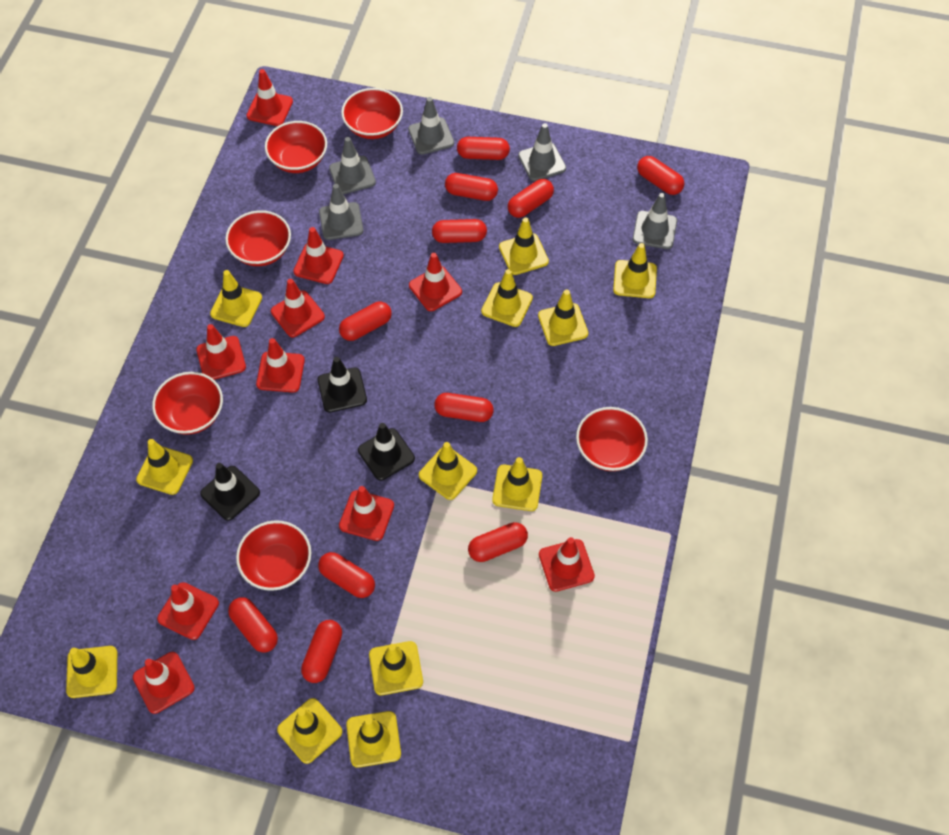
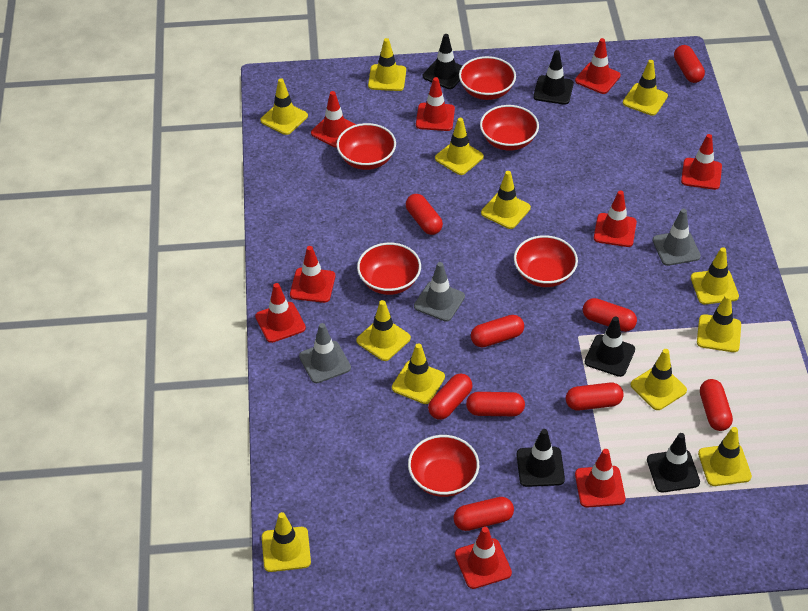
black traffic cone: 3 -> 5
grey traffic cone: 5 -> 3
red capsule: 11 -> 9
red traffic cone: 10 -> 9

